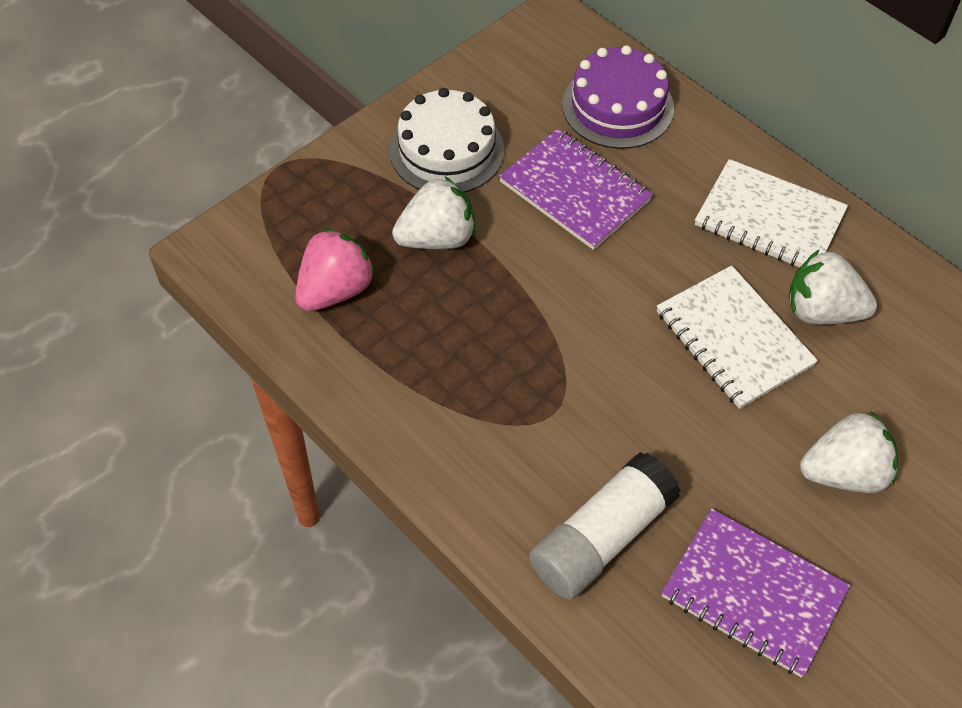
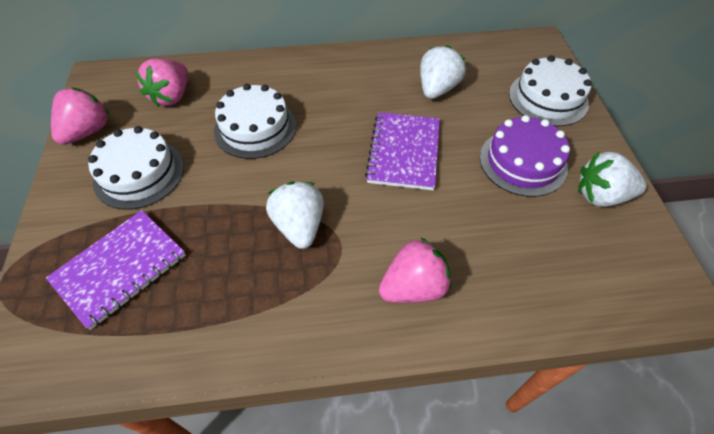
pink strawberry: 1 -> 3
white cake: 1 -> 3
white glue stick: 1 -> 0
white notebook: 2 -> 0

